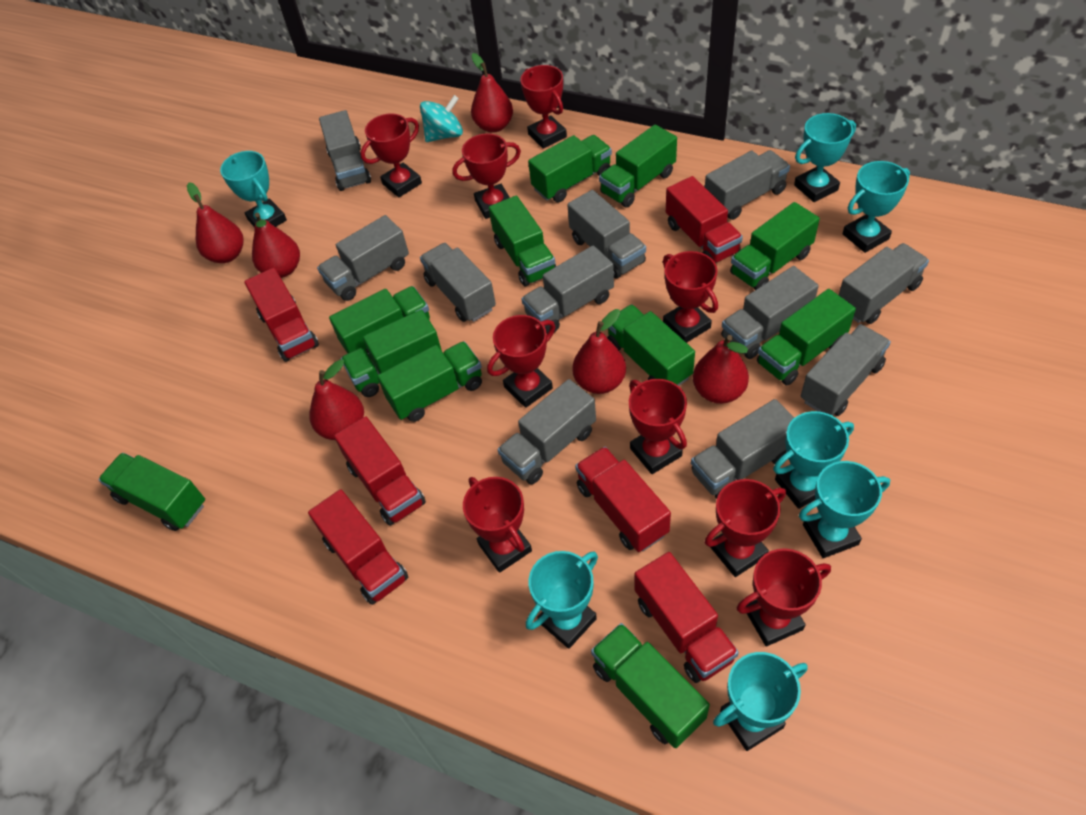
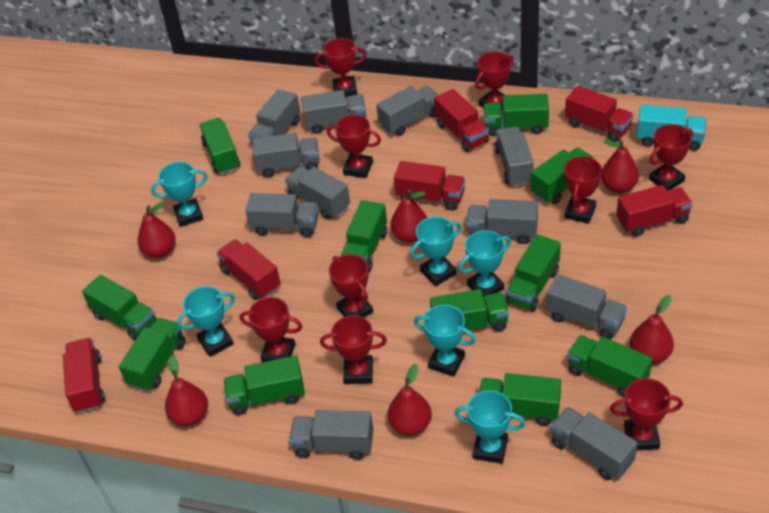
turquoise spinning top: 1 -> 0
turquoise trophy: 7 -> 6
turquoise truck: 0 -> 1

